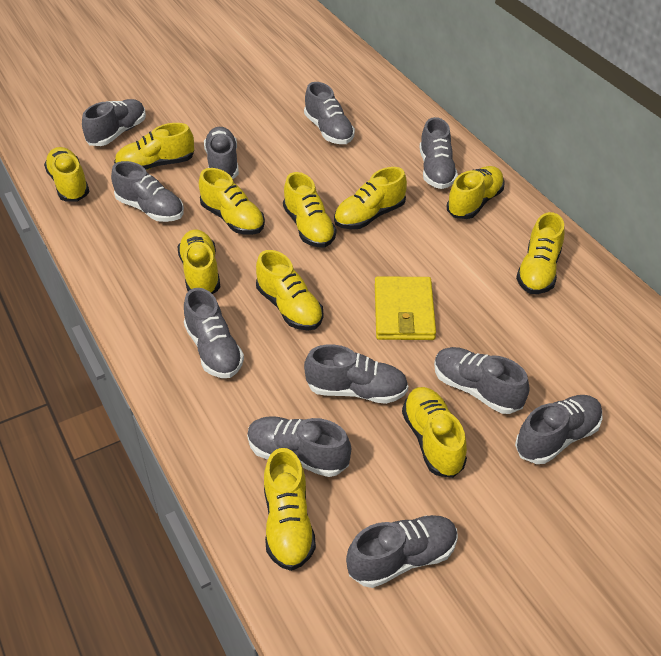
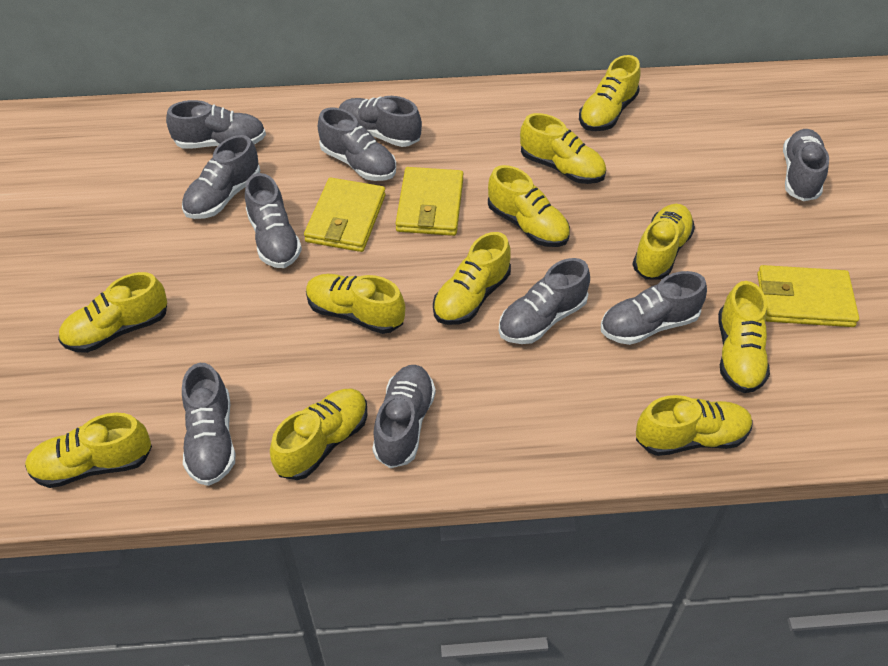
grey shoe: 11 -> 10
yellow wallet: 1 -> 3

